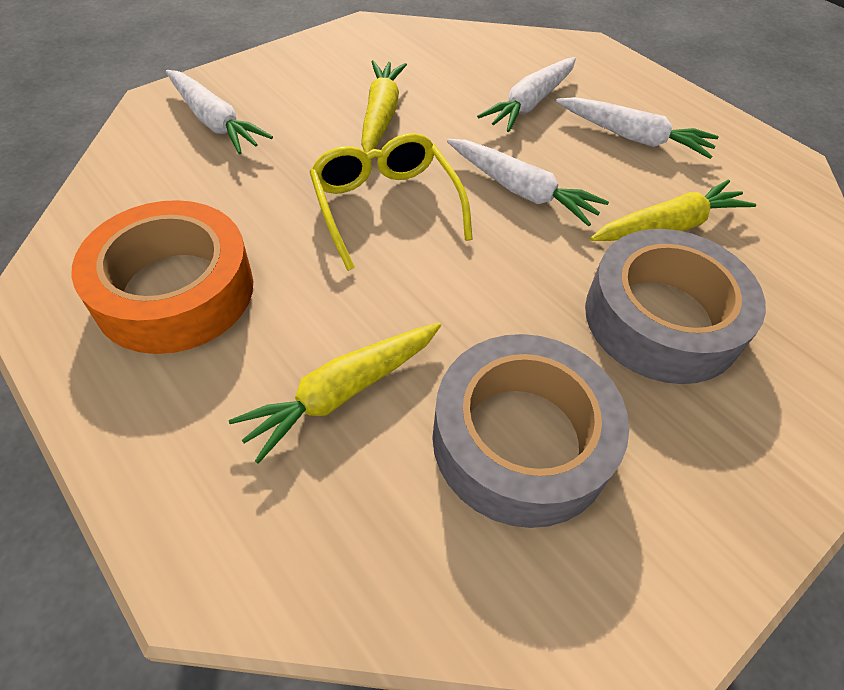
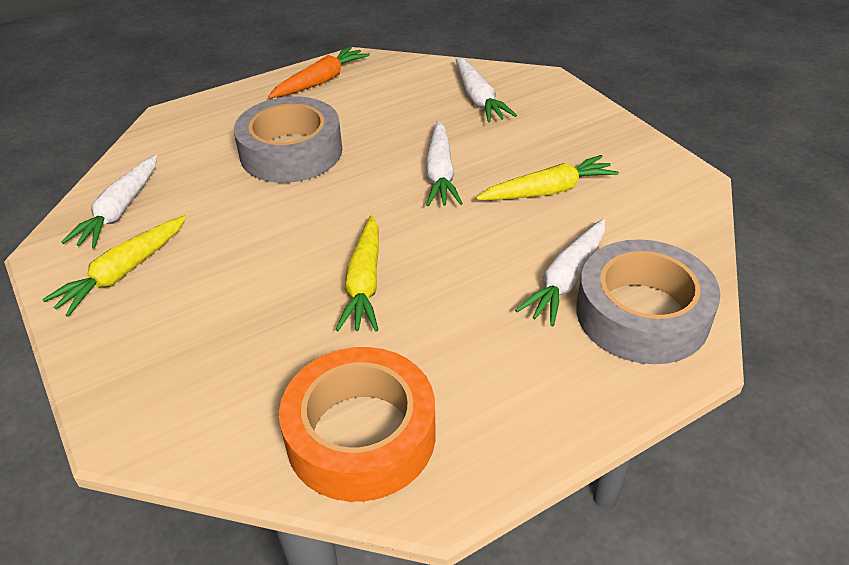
orange carrot: 0 -> 1
yellow glasses: 1 -> 0

